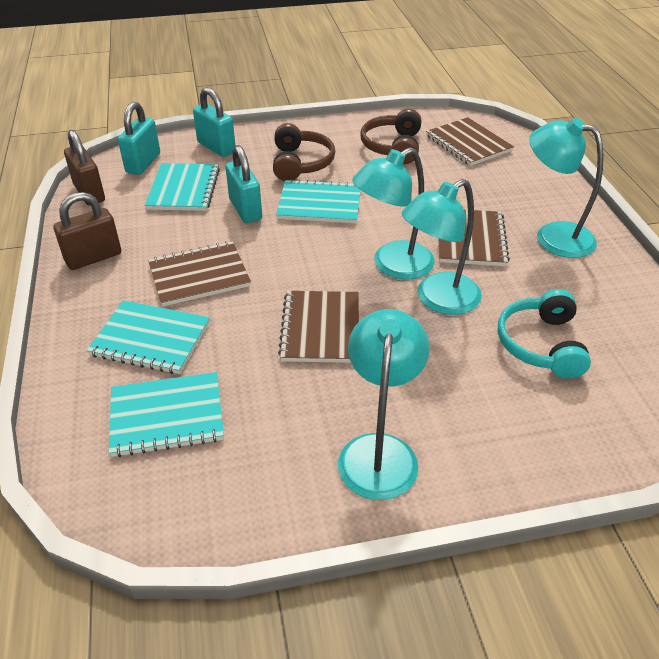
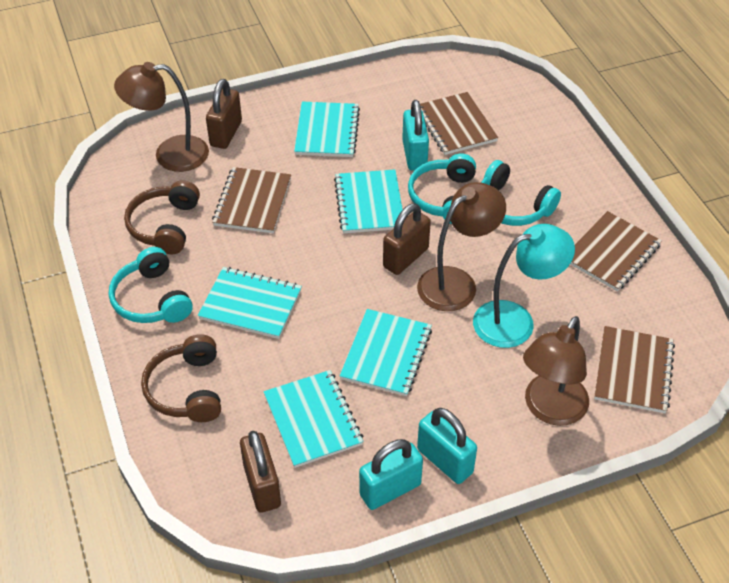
brown lamp: 0 -> 3
brown padlock: 2 -> 3
turquoise headphones: 1 -> 3
turquoise lamp: 4 -> 1
turquoise notebook: 4 -> 5

